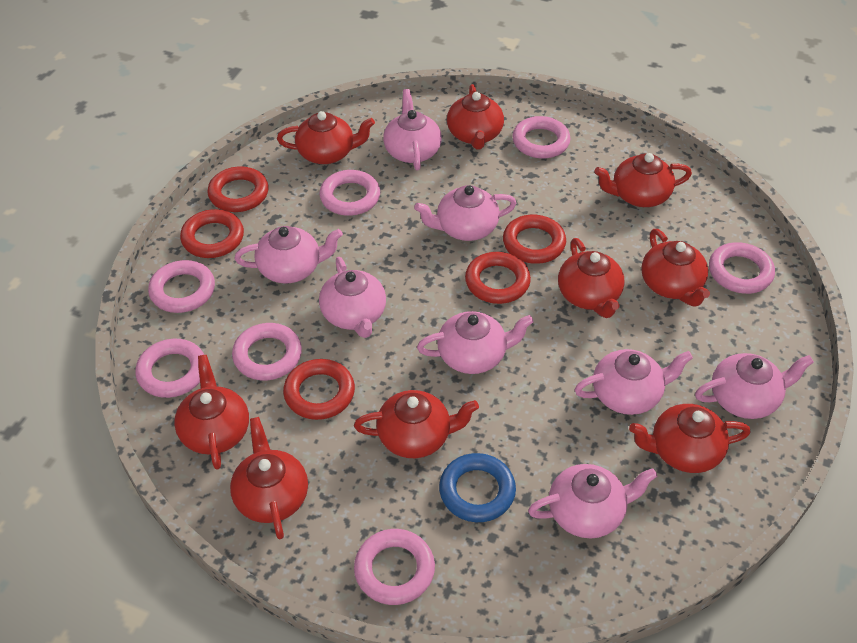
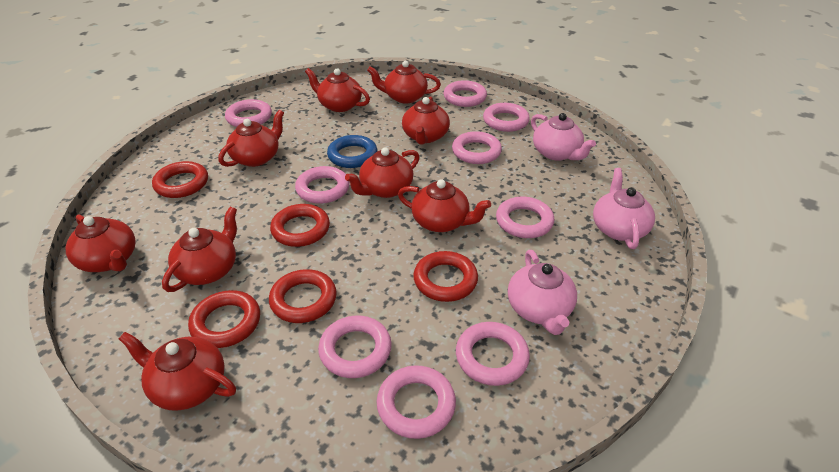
pink ring: 7 -> 9
pink teapot: 8 -> 3

